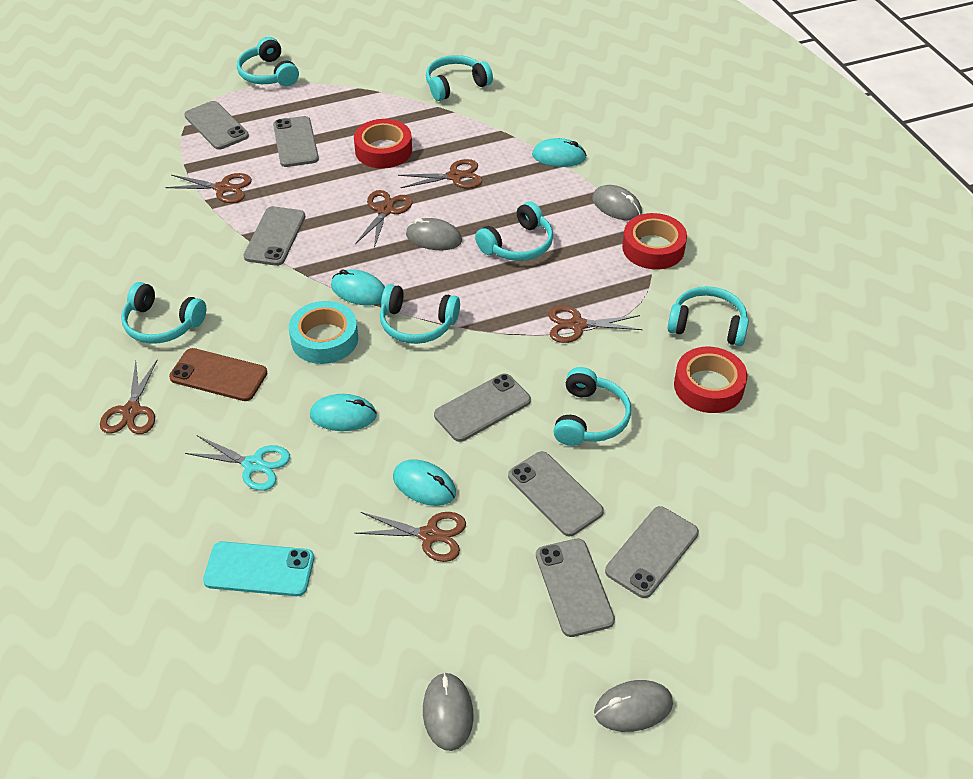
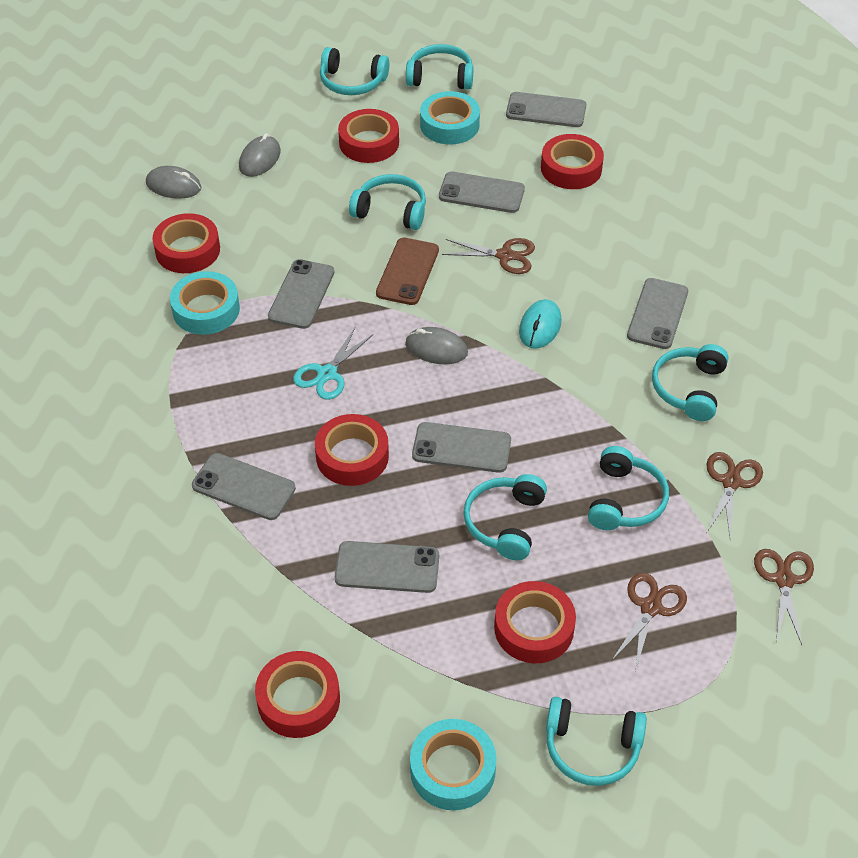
brown scissors: 6 -> 4
grey mouse: 4 -> 3
red tape: 3 -> 6
turquoise mouse: 4 -> 1
turquoise phone: 1 -> 0
turquoise tape: 1 -> 3

